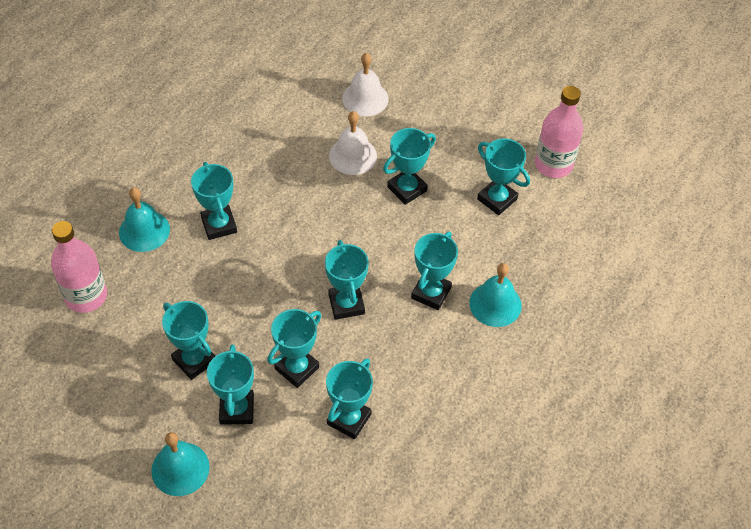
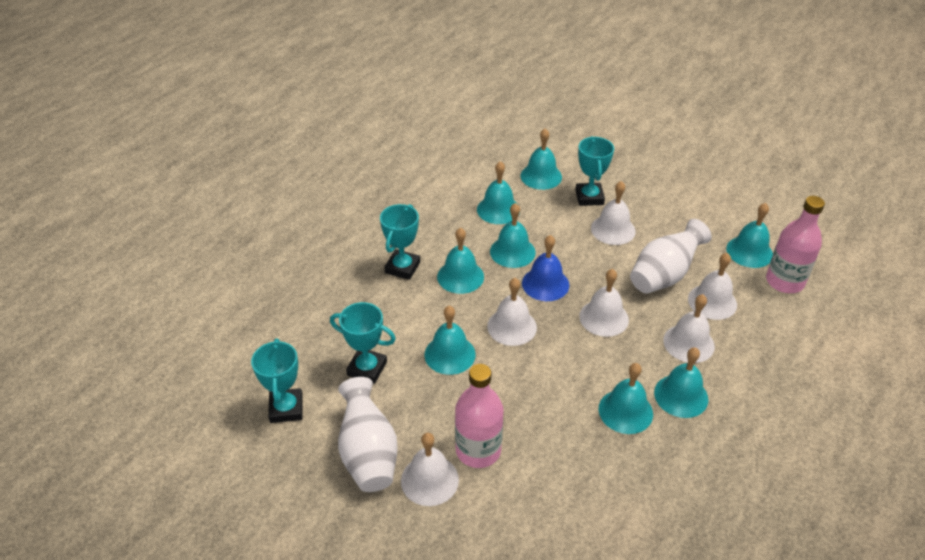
blue bell: 0 -> 1
turquoise bell: 3 -> 8
turquoise trophy: 9 -> 4
white bell: 2 -> 6
white vase: 0 -> 2

